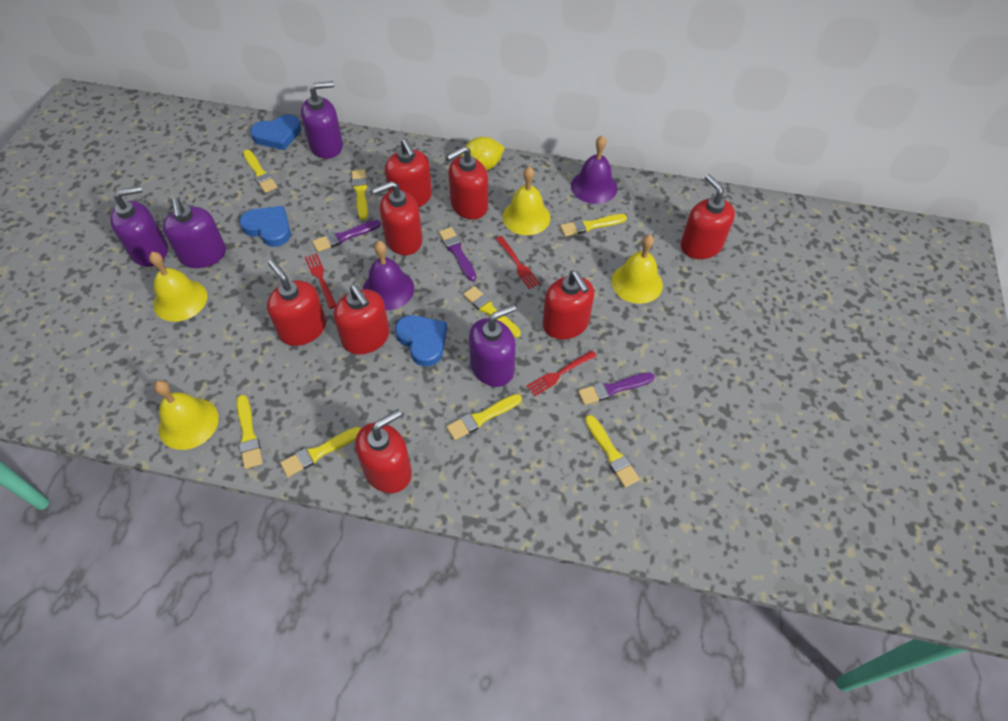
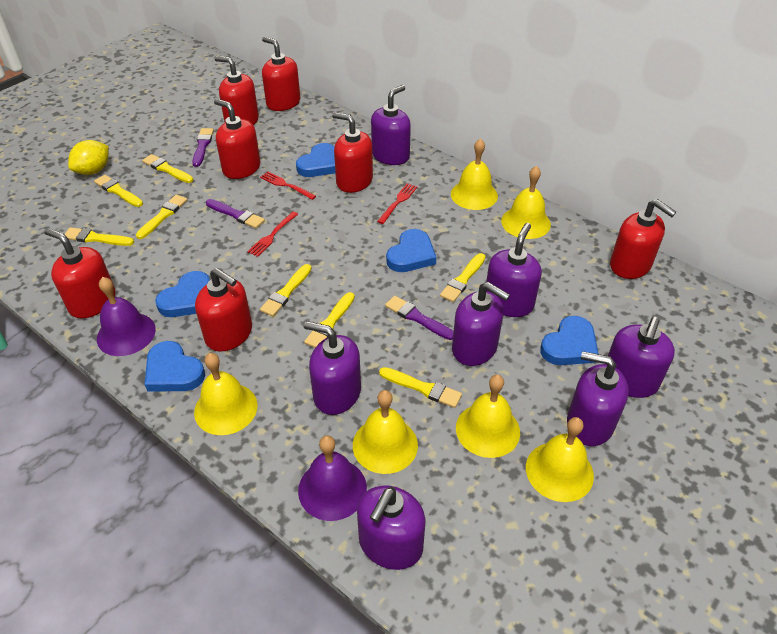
blue heart: 3 -> 5
purple soap dispenser: 4 -> 7
red soap dispenser: 8 -> 7
yellow bell: 4 -> 6

